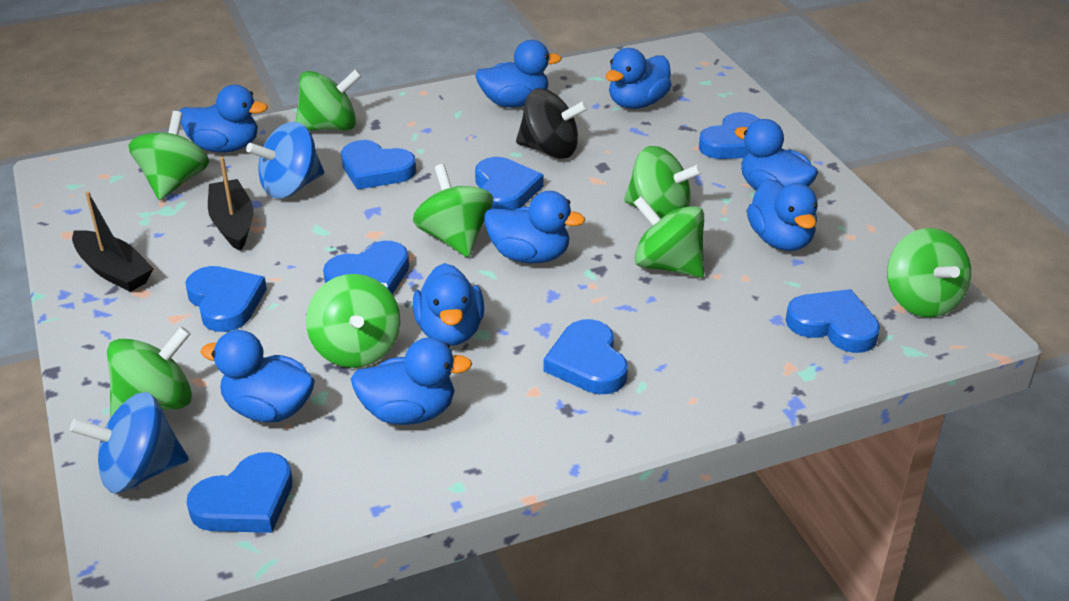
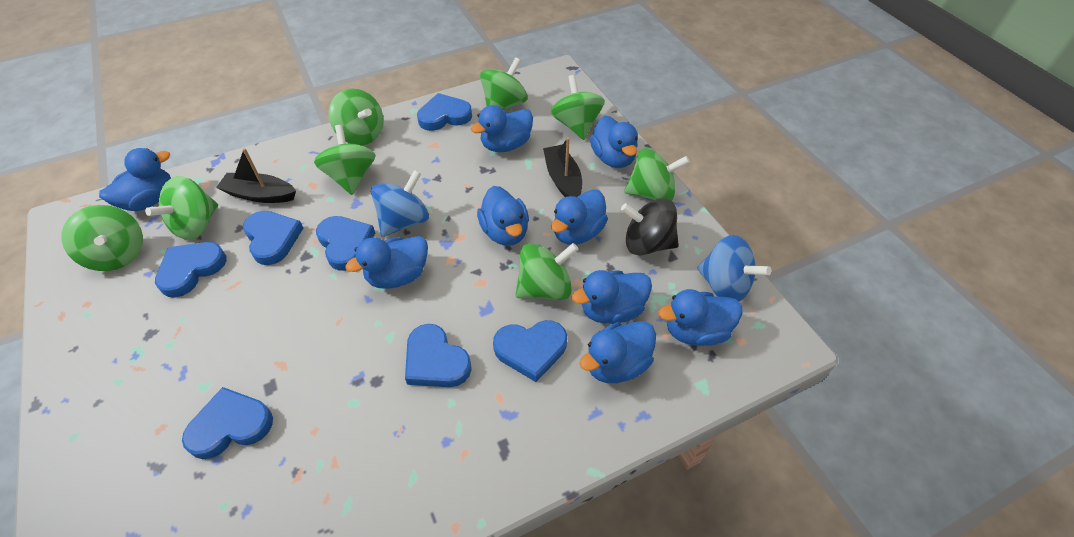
blue heart: 8 -> 7

